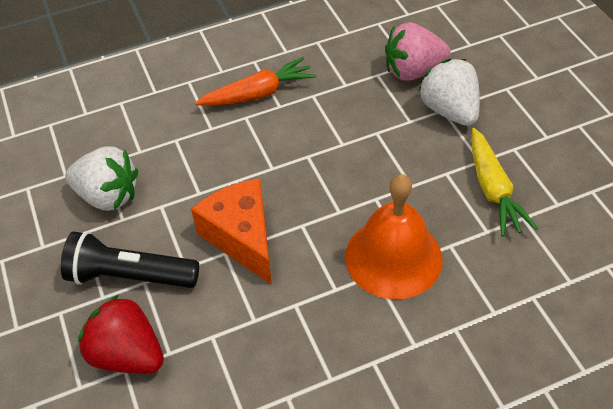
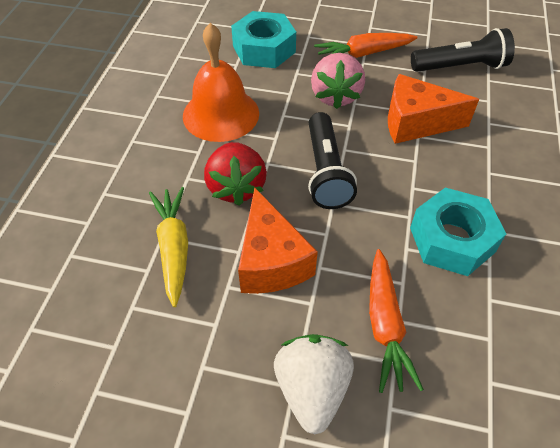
black flashlight: 1 -> 2
orange carrot: 1 -> 2
orange cheese: 1 -> 2
turquoise nut: 0 -> 2
white strawberry: 2 -> 1

